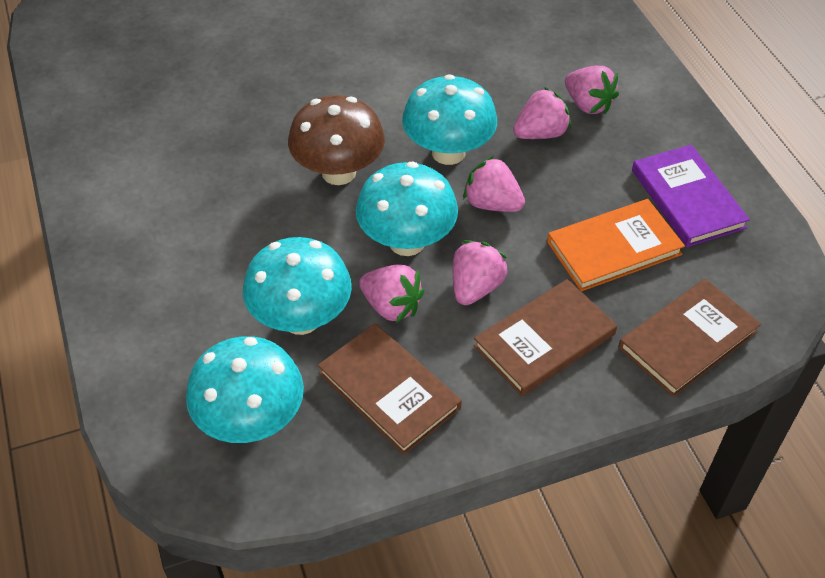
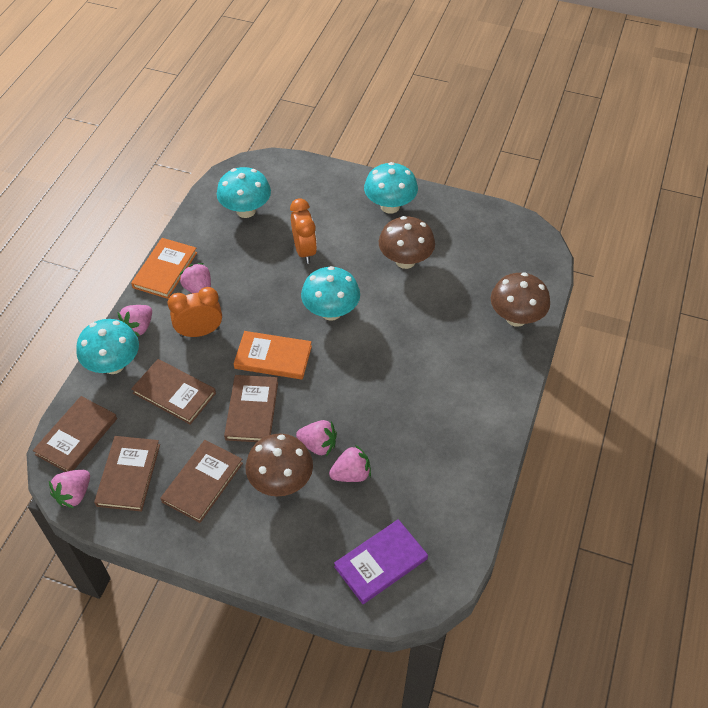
brown book: 3 -> 5
brown mushroom: 1 -> 3
orange book: 1 -> 2
orange clock: 0 -> 2

